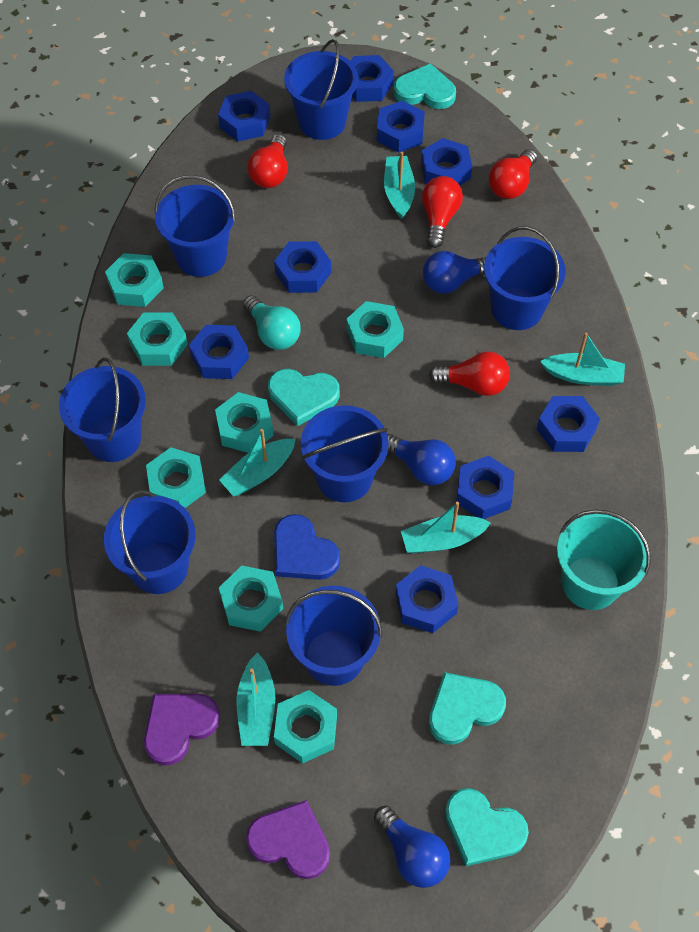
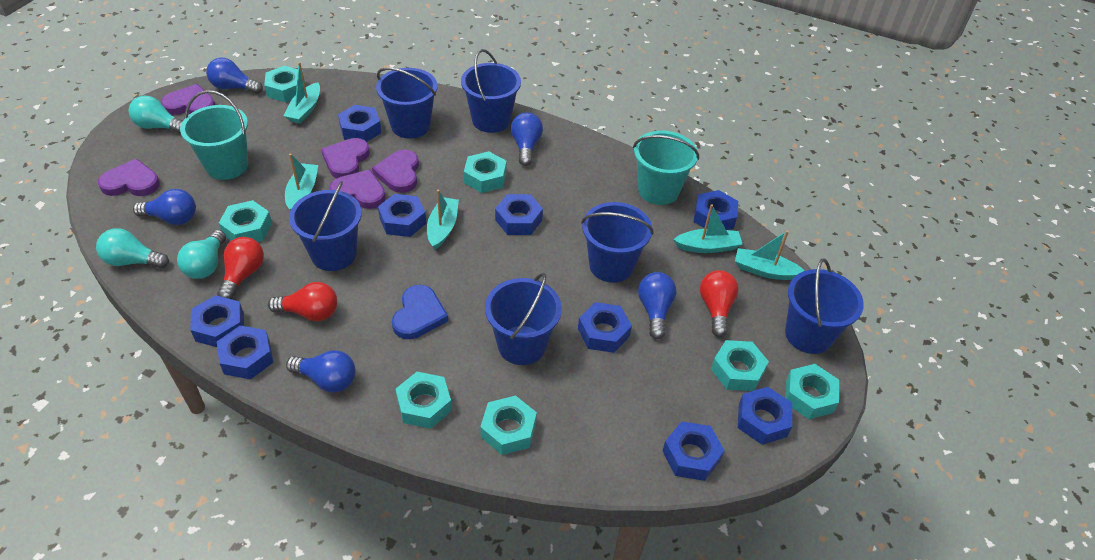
blue bucket: 7 -> 6
blue light bulb: 3 -> 5
purple heart: 2 -> 5
red light bulb: 4 -> 3
turquoise bucket: 1 -> 2
turquoise heart: 4 -> 0
turquoise light bulb: 1 -> 3

